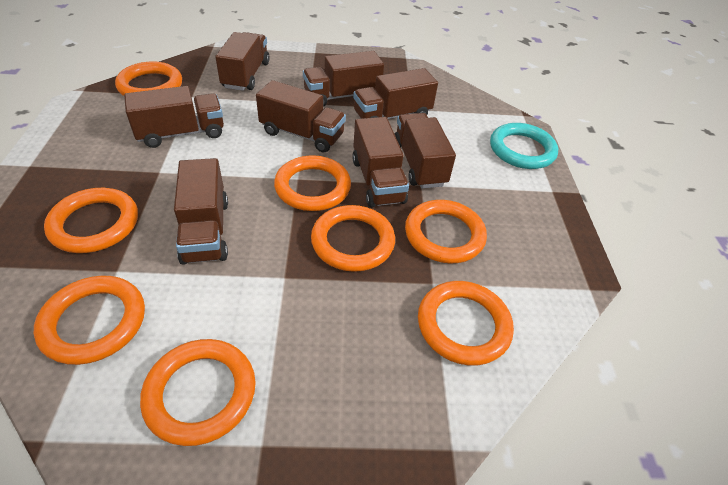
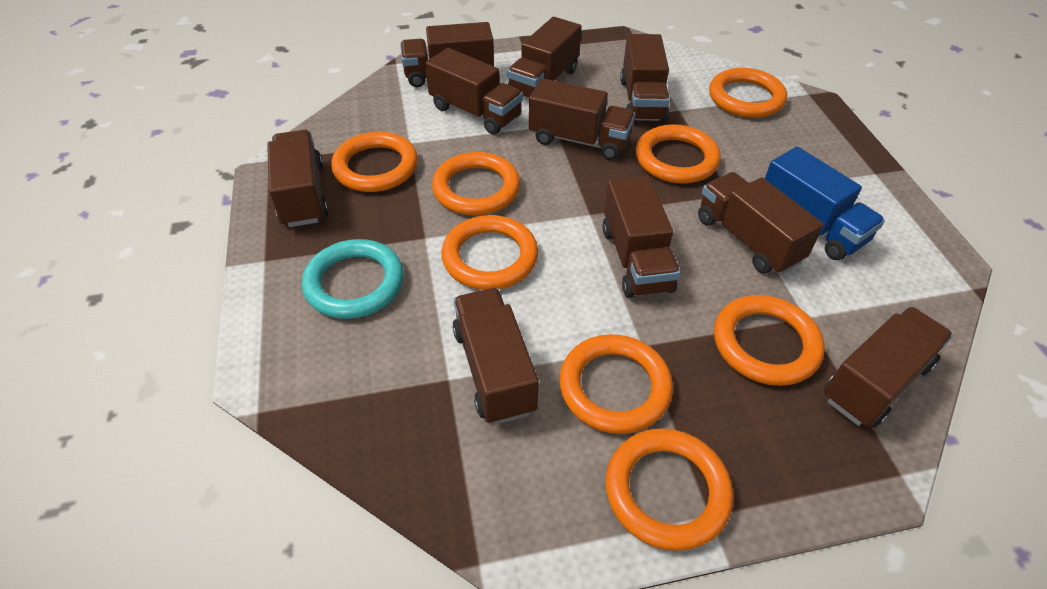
blue truck: 0 -> 1
brown truck: 8 -> 10

